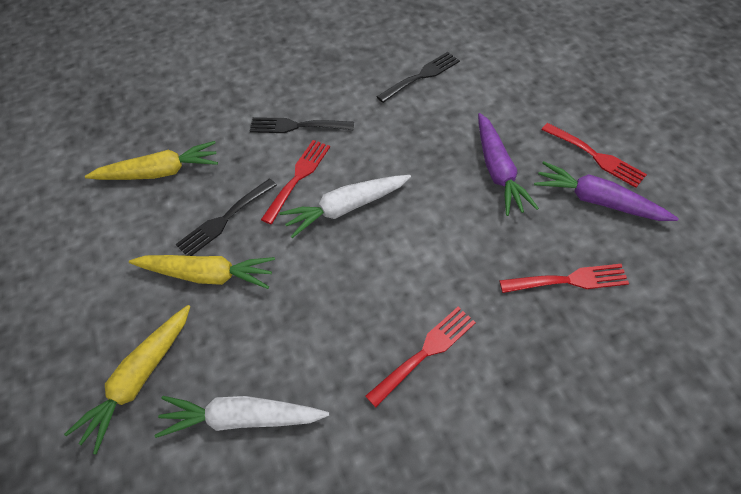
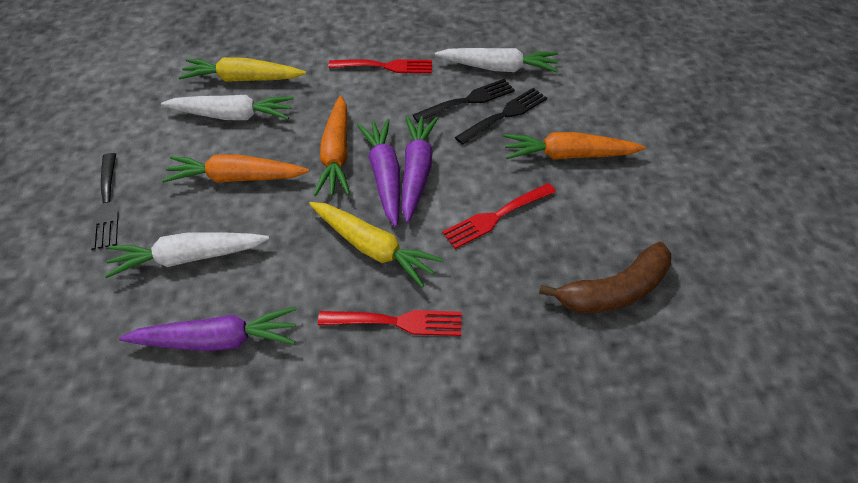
brown banana: 0 -> 1
orange carrot: 0 -> 3
purple carrot: 2 -> 3
red fork: 4 -> 3
white carrot: 2 -> 3
yellow carrot: 3 -> 2

